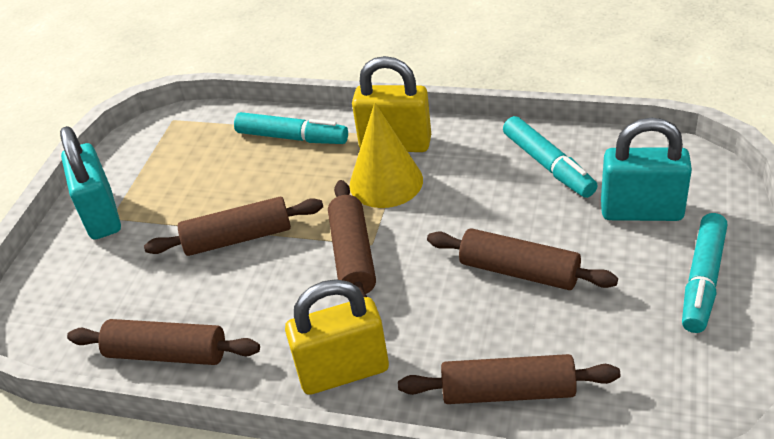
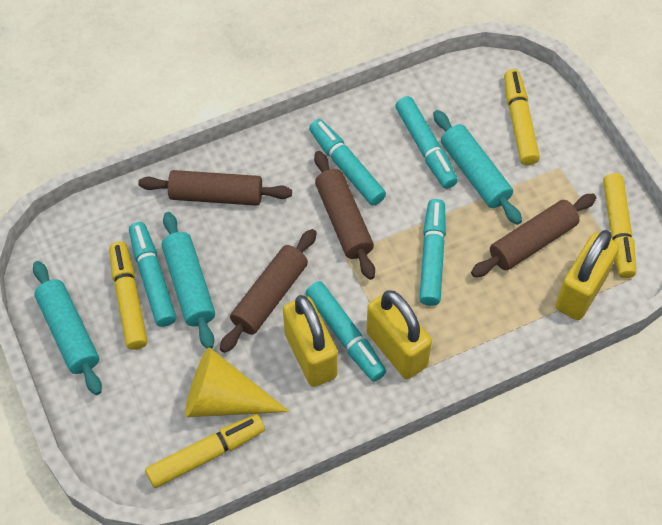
brown rolling pin: 5 -> 4
turquoise marker: 3 -> 5
turquoise padlock: 2 -> 0
turquoise rolling pin: 0 -> 3
yellow marker: 0 -> 4
yellow padlock: 2 -> 3

